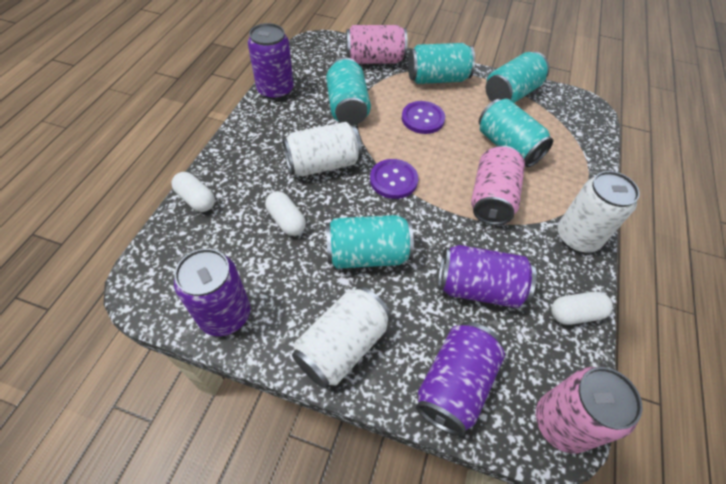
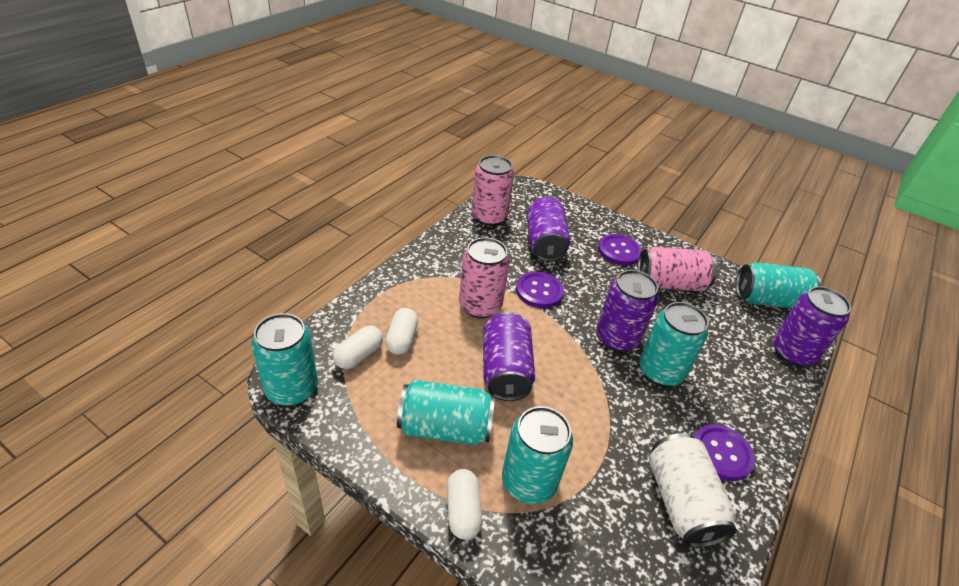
purple button: 2 -> 3
white can: 3 -> 1

